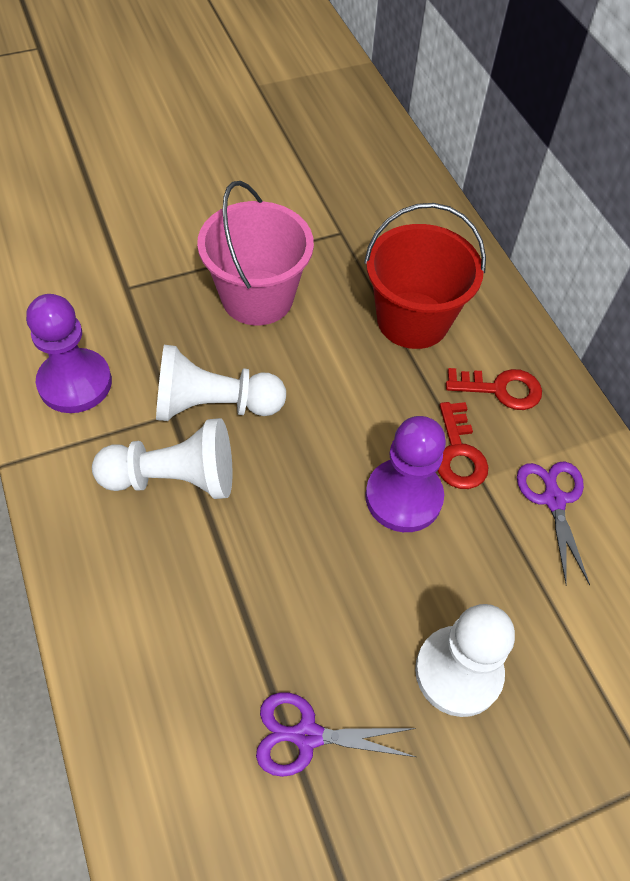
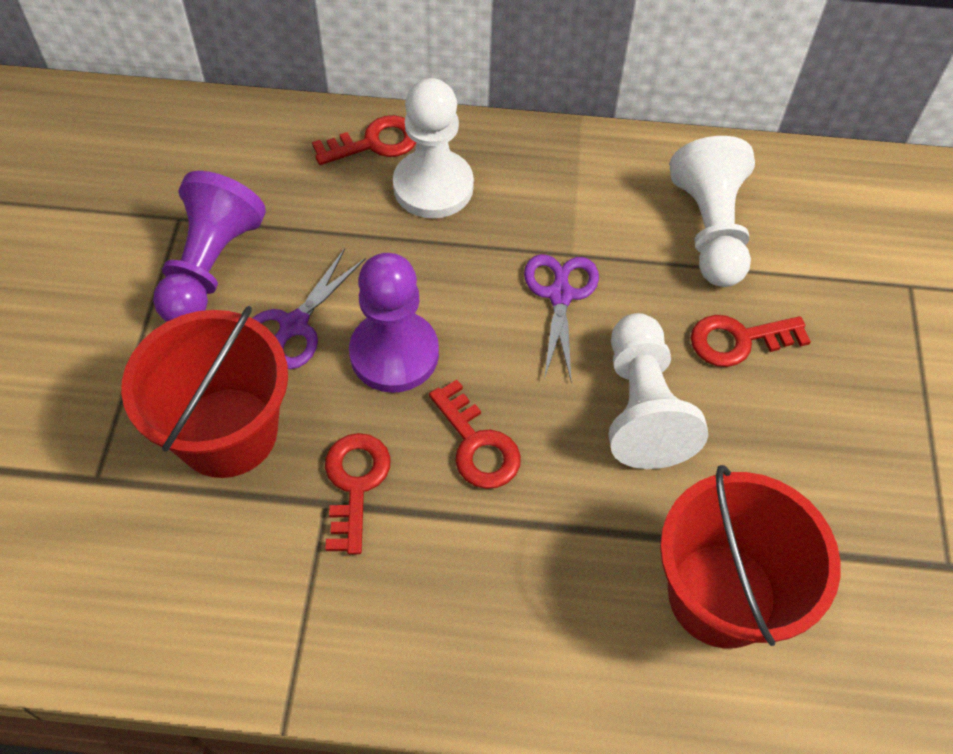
pink bucket: 1 -> 0
red bucket: 1 -> 2
red key: 2 -> 4

